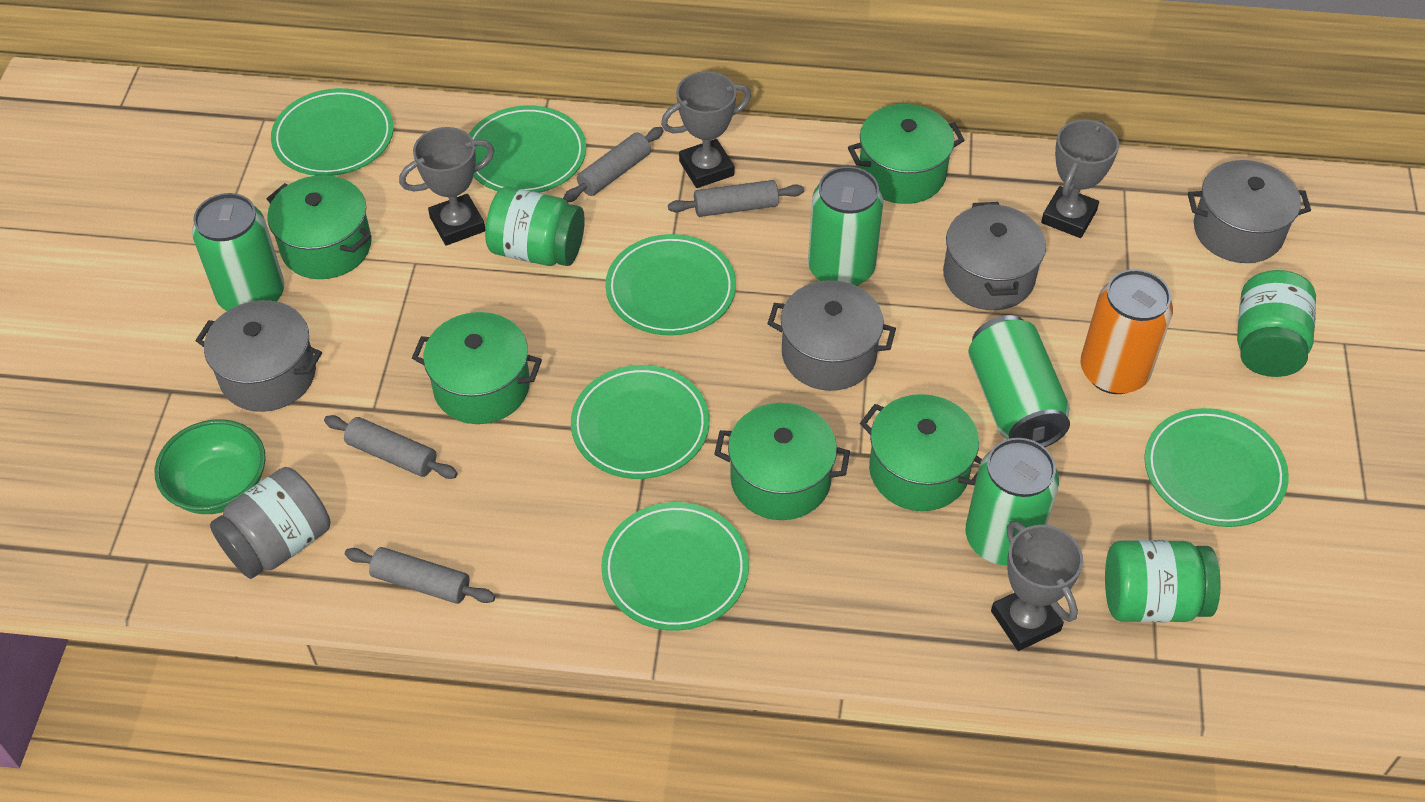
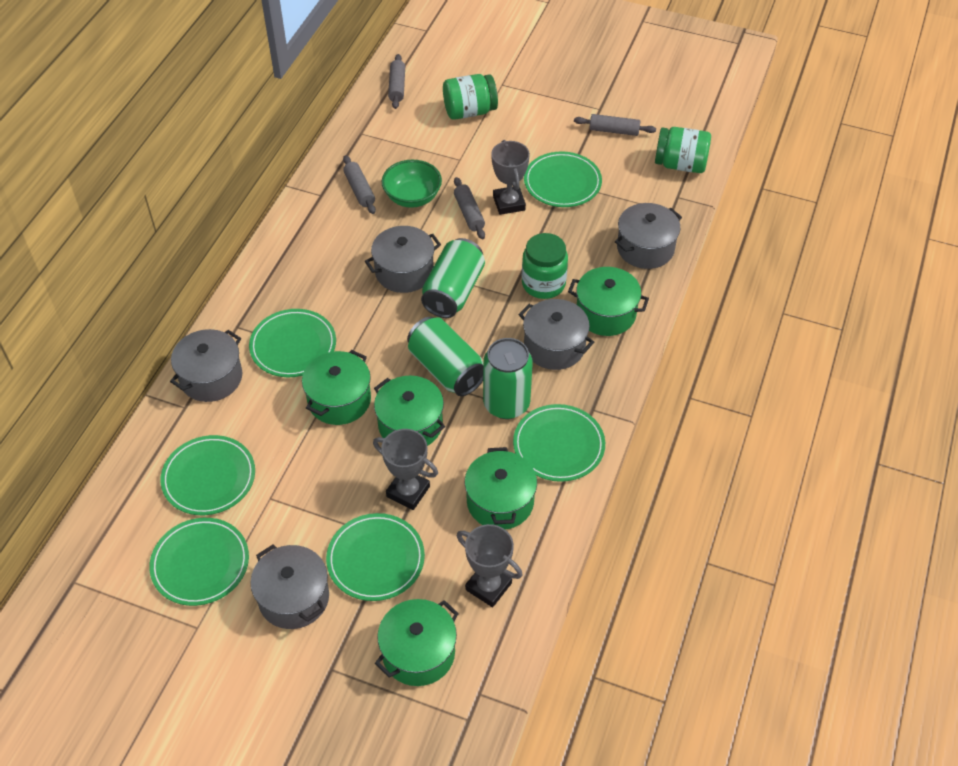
green can: 4 -> 3
grey jar: 1 -> 0
grey pot: 4 -> 5
grey trophy: 4 -> 3
orange can: 1 -> 0

